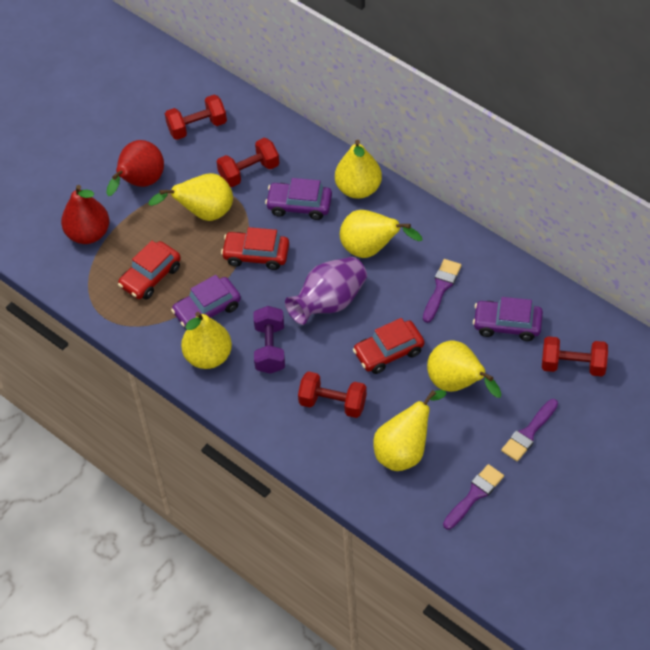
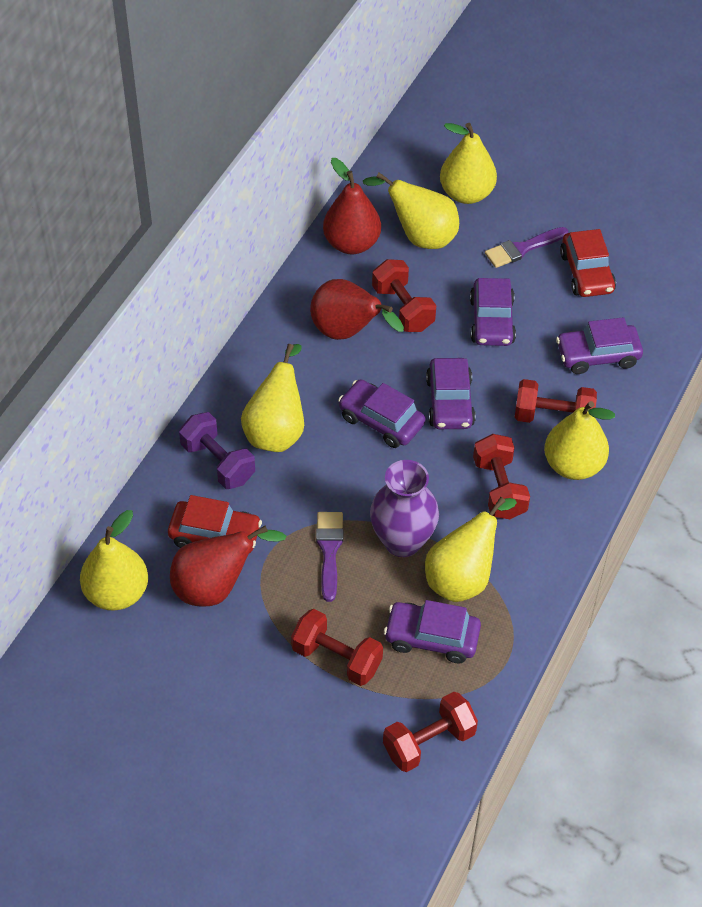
purple brush: 3 -> 2
purple car: 3 -> 5
red car: 3 -> 2
red dumbbell: 4 -> 5
red pear: 2 -> 3

